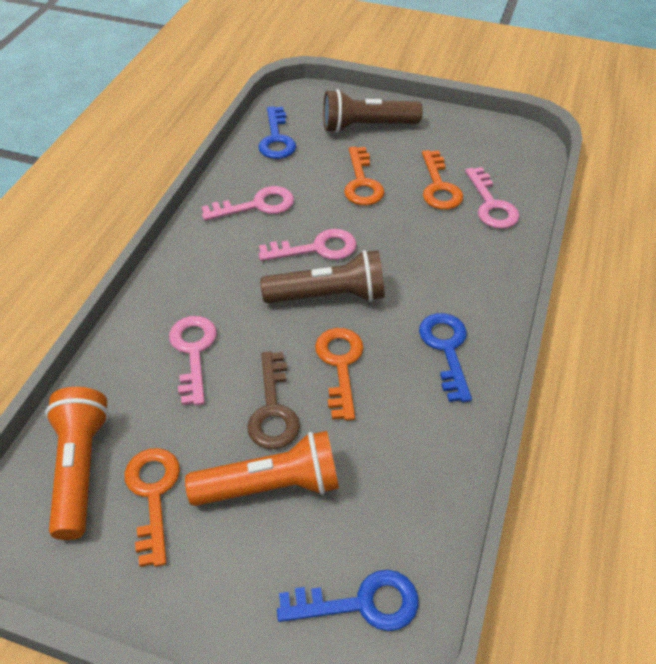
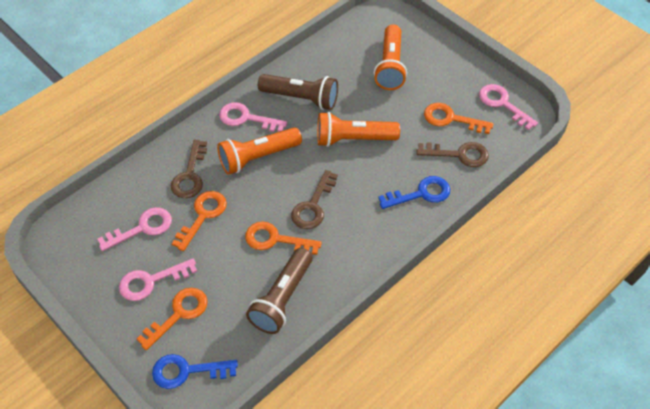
blue key: 3 -> 2
brown key: 1 -> 3
orange flashlight: 2 -> 3

